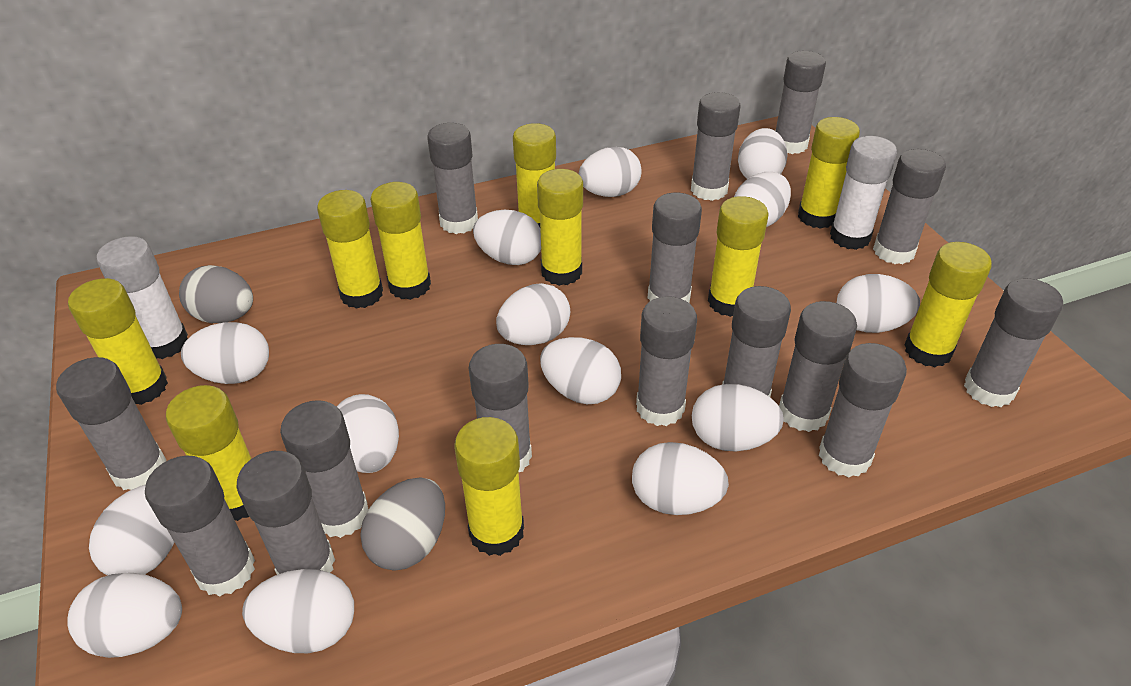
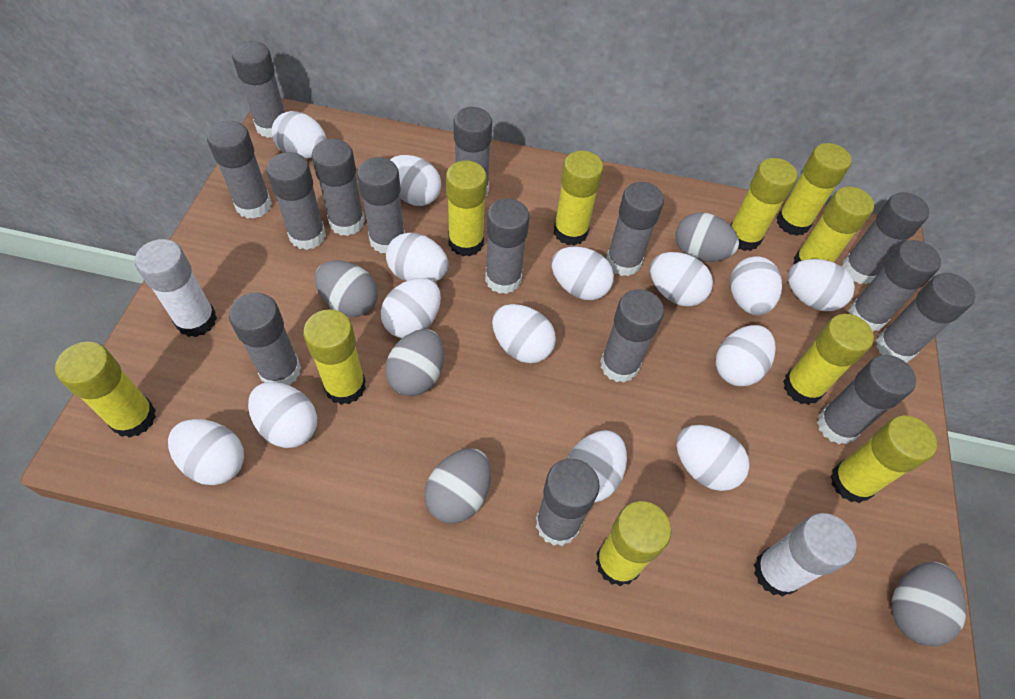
grey egg: 2 -> 5

